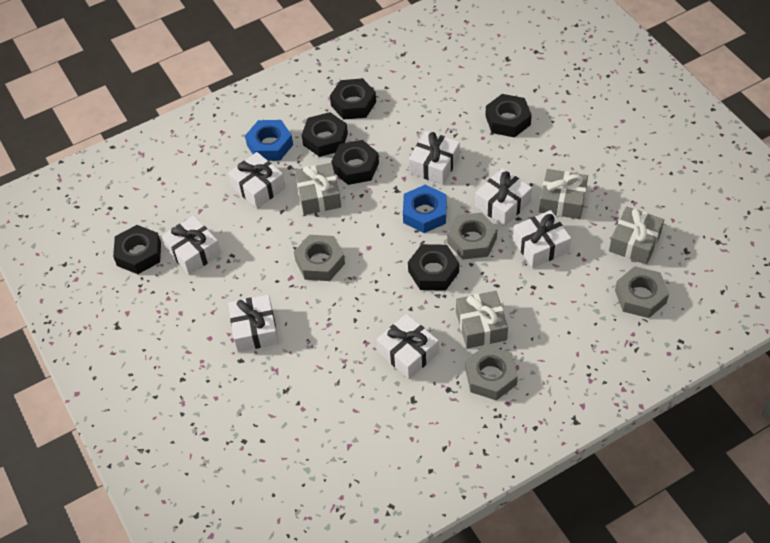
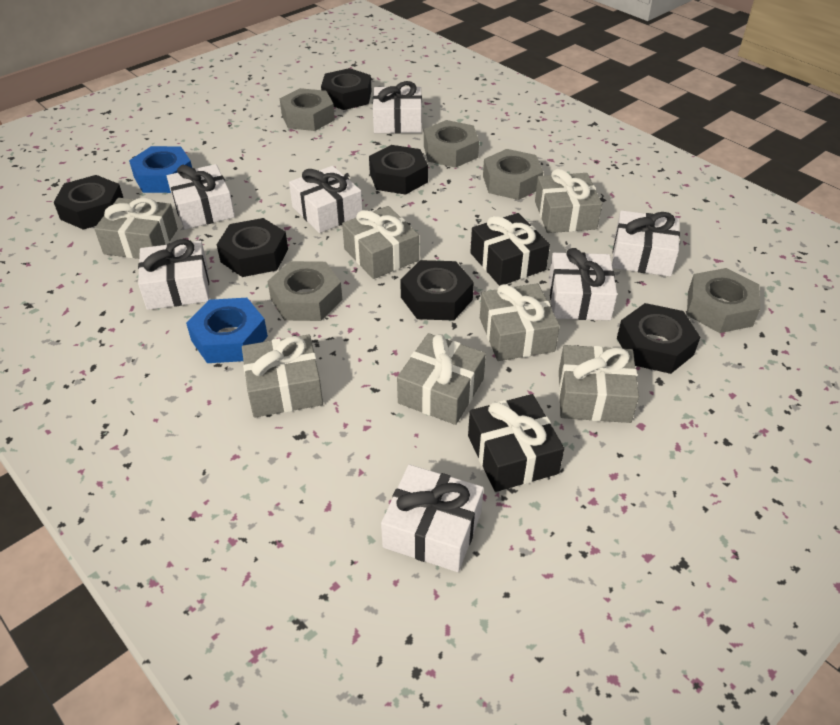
black gift: 0 -> 2
grey gift: 4 -> 7
grey nut: 4 -> 5

